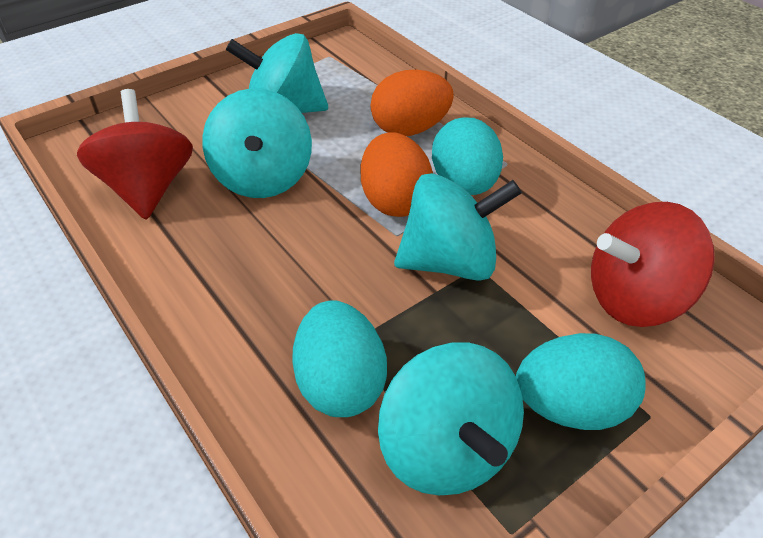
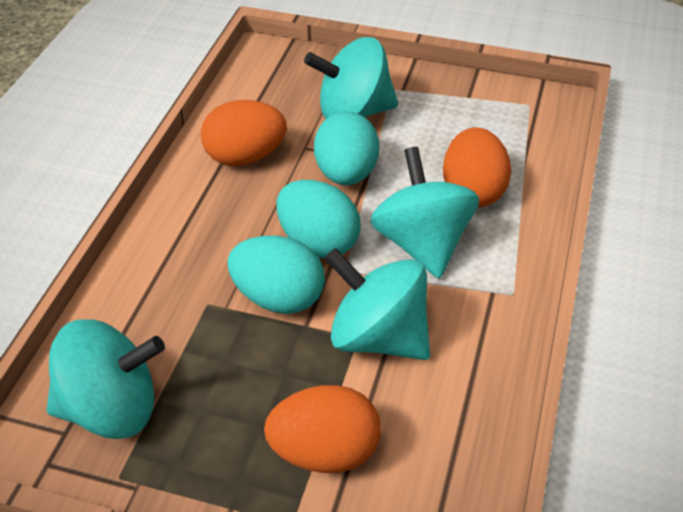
orange egg: 2 -> 3
red spinning top: 2 -> 0

